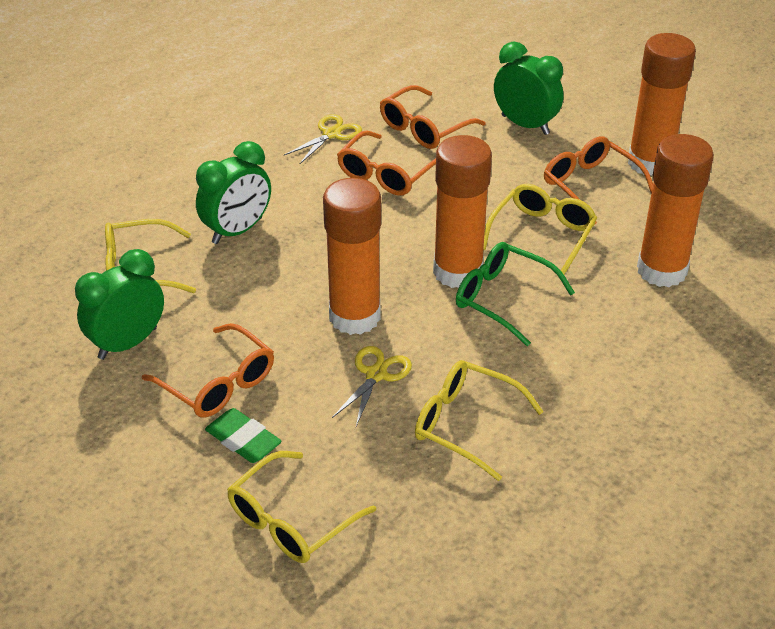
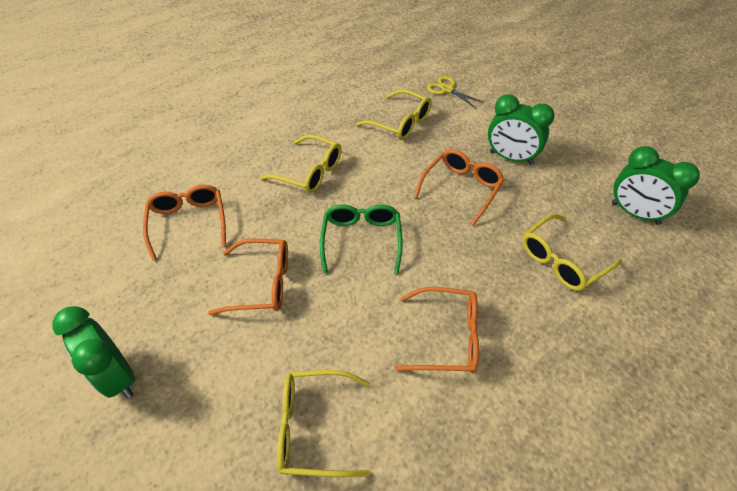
green eraser: 1 -> 0
orange glue stick: 4 -> 0
yellow scissors: 2 -> 1

